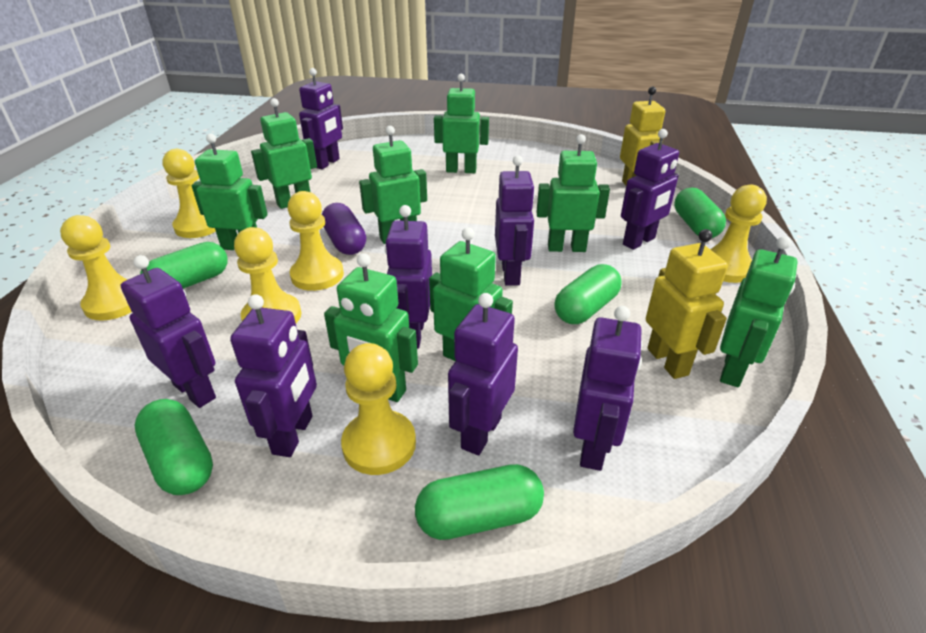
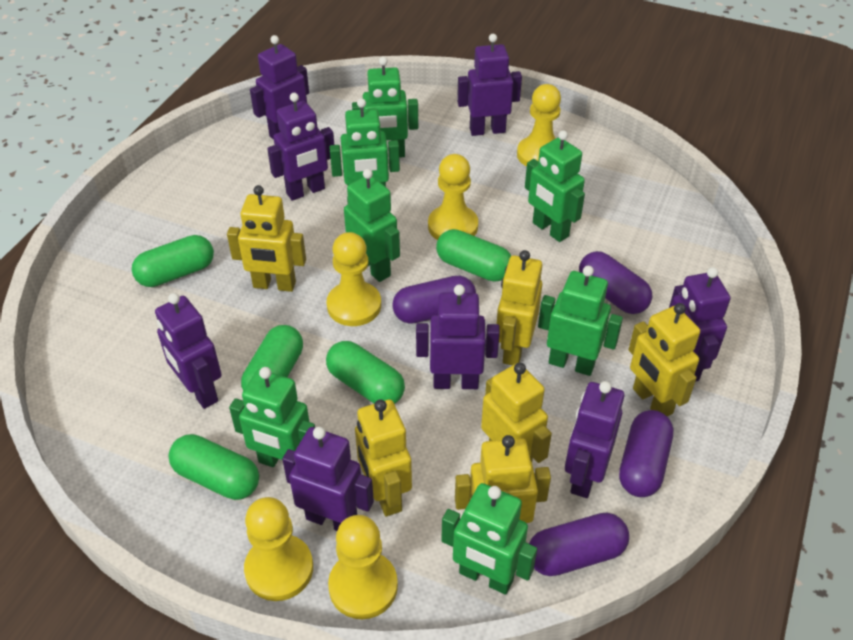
green robot: 8 -> 7
purple capsule: 1 -> 4
yellow pawn: 6 -> 5
yellow robot: 2 -> 6

